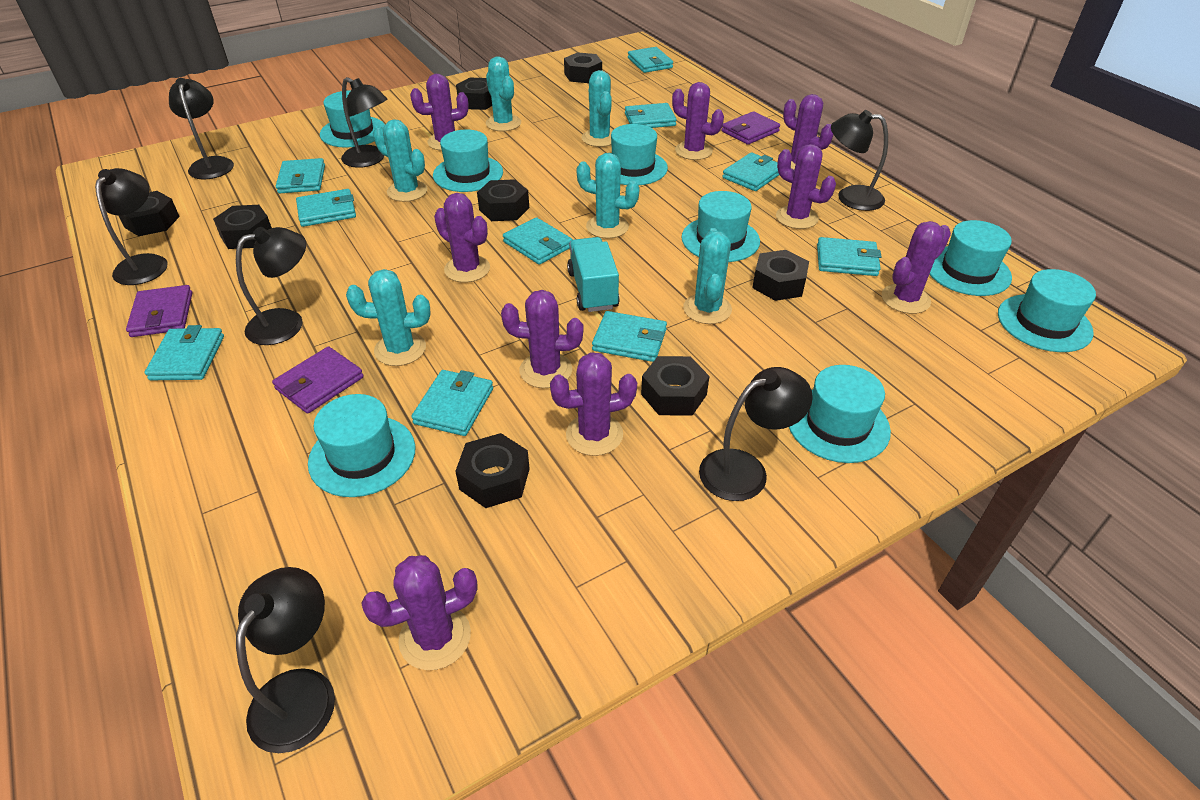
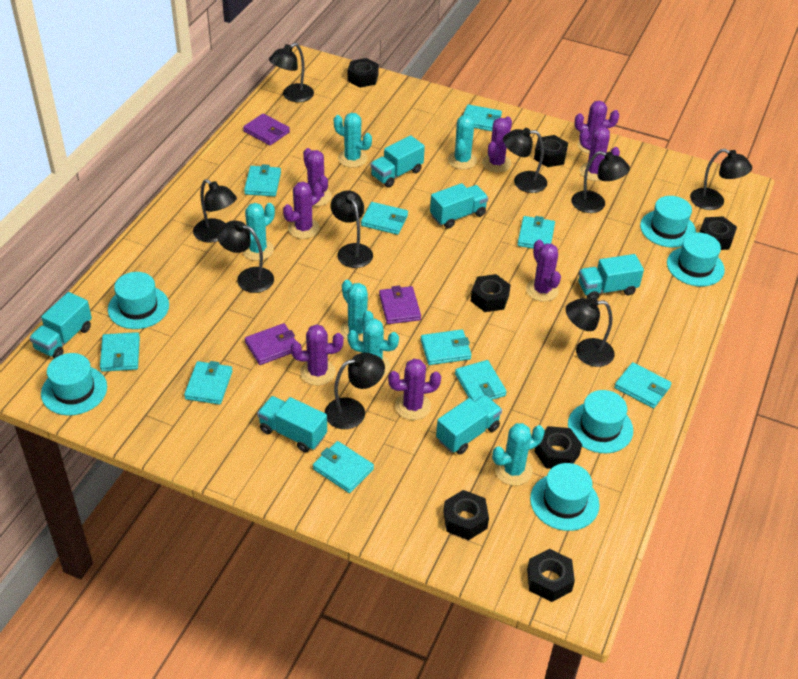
black lamp: 7 -> 9
black nut: 8 -> 7
purple cactus: 9 -> 8
turquoise hat: 8 -> 6
turquoise truck: 1 -> 6

